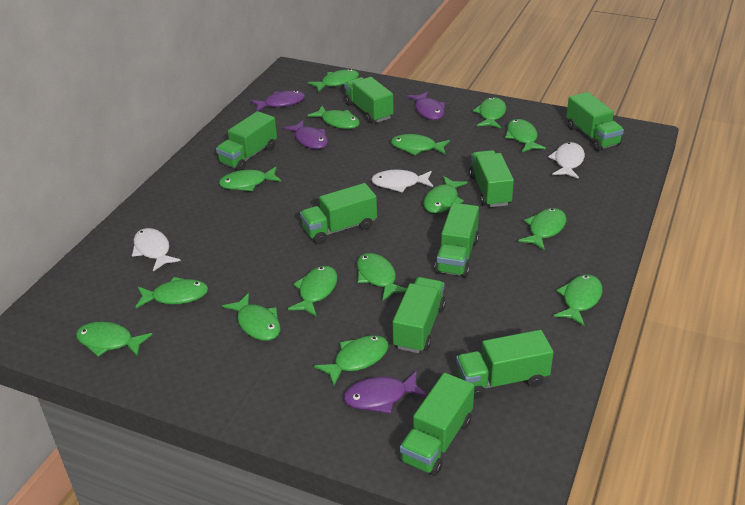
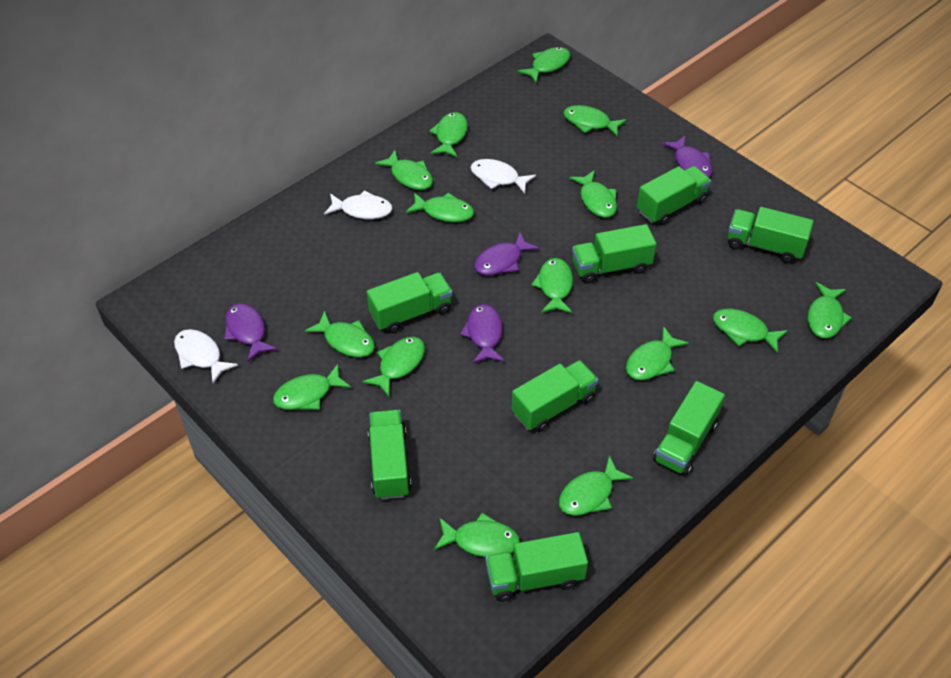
green truck: 9 -> 8

